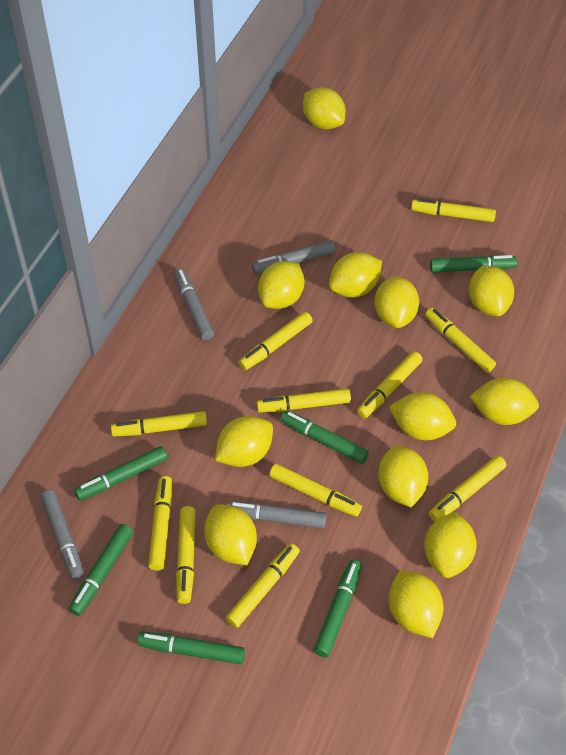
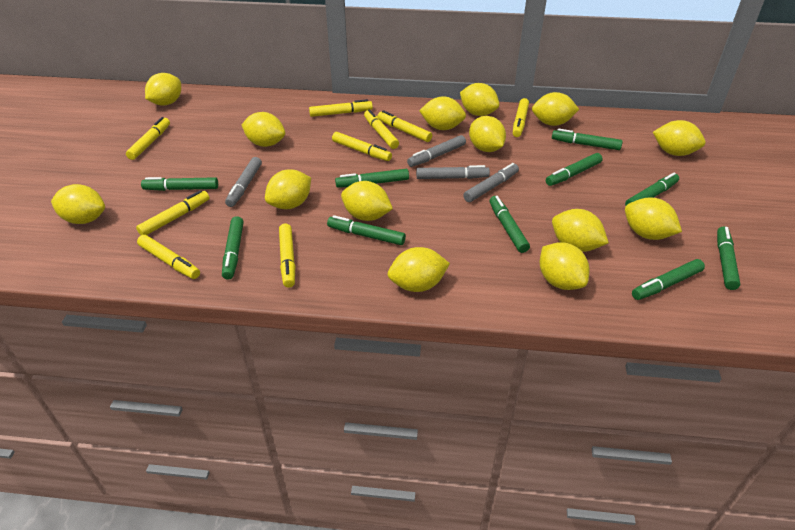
green marker: 6 -> 10
yellow lemon: 12 -> 14
yellow marker: 11 -> 9

